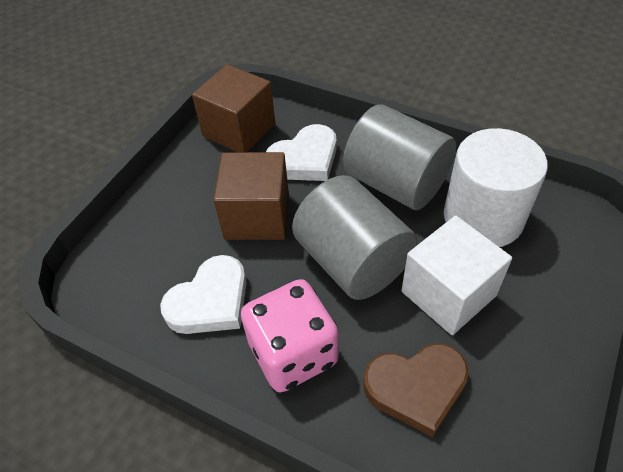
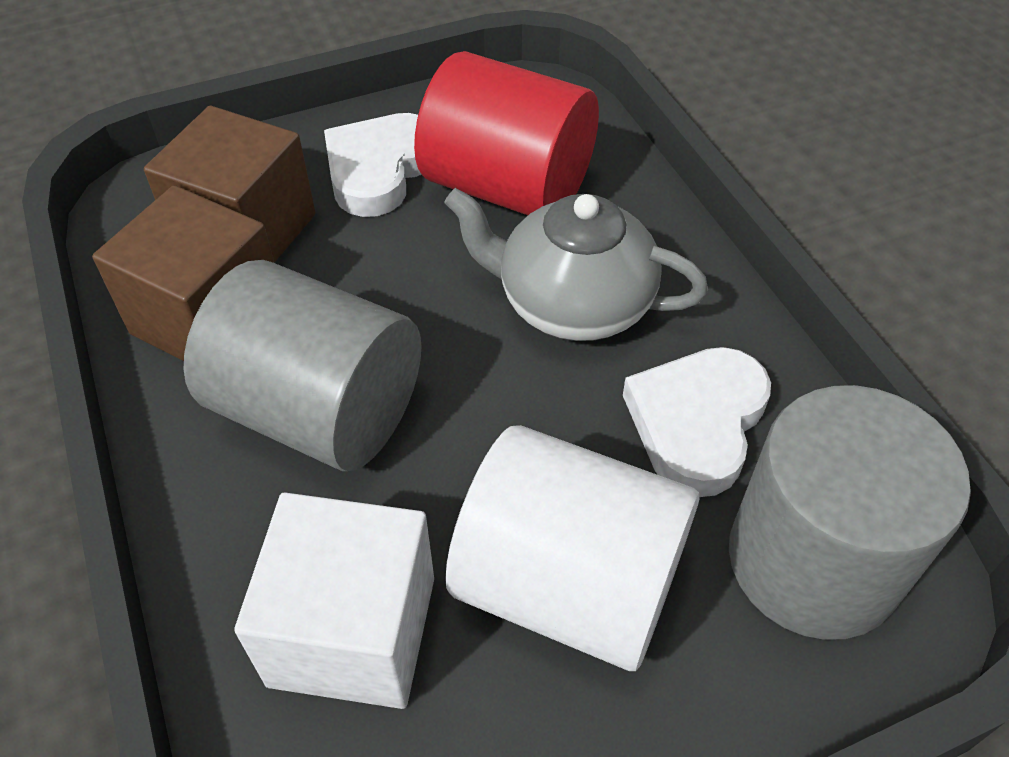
brown heart: 1 -> 0
grey teapot: 0 -> 1
pink dice: 1 -> 0
red cylinder: 0 -> 1

